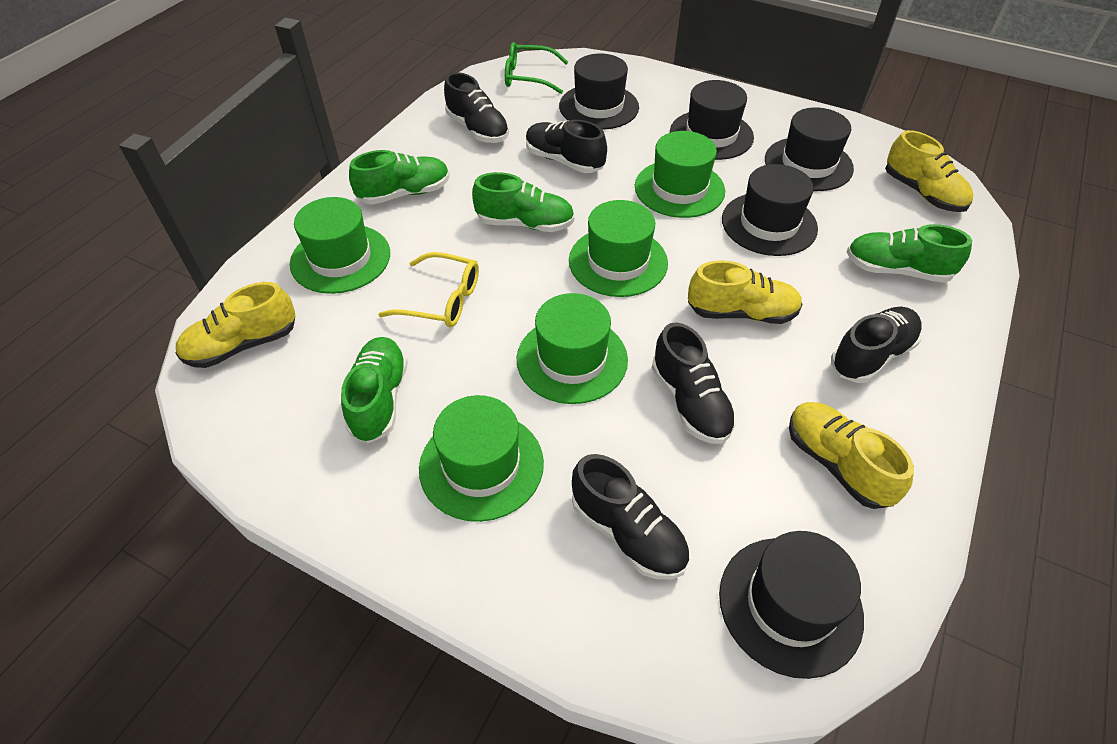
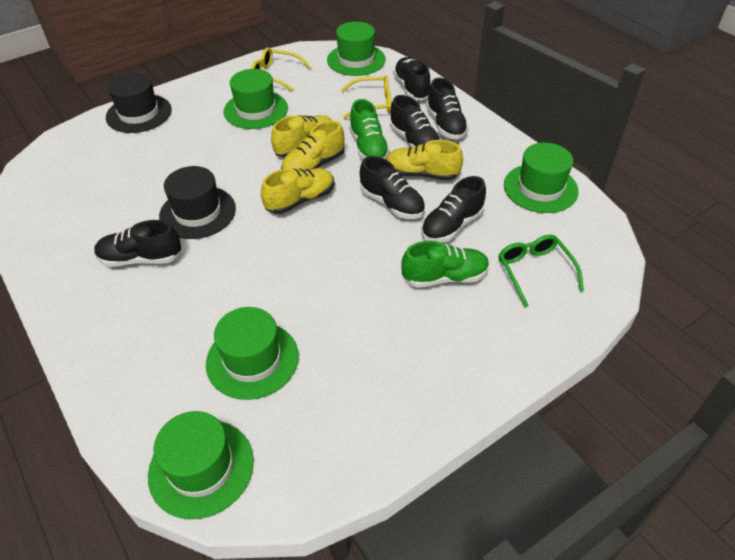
black hat: 5 -> 2
black shoe: 5 -> 6
green shoe: 4 -> 2
yellow glasses: 1 -> 2

